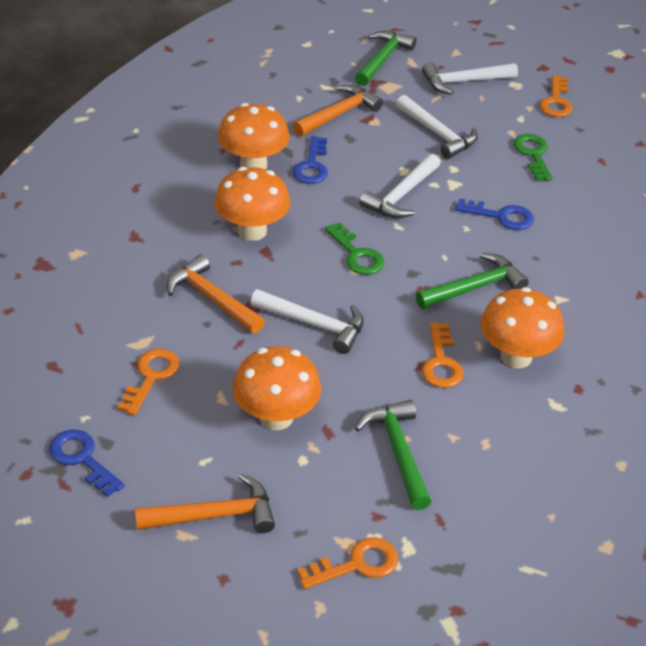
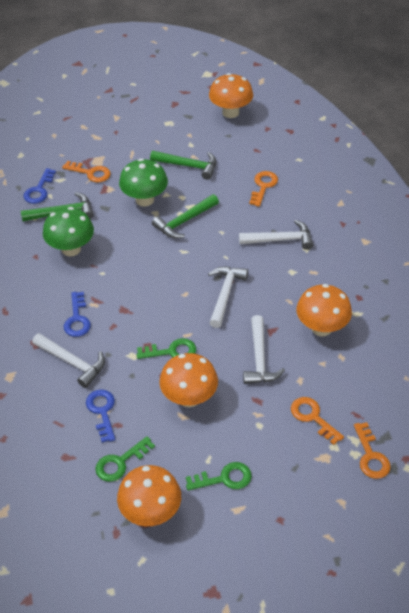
green key: 2 -> 3
green mushroom: 0 -> 2
orange hammer: 3 -> 0

